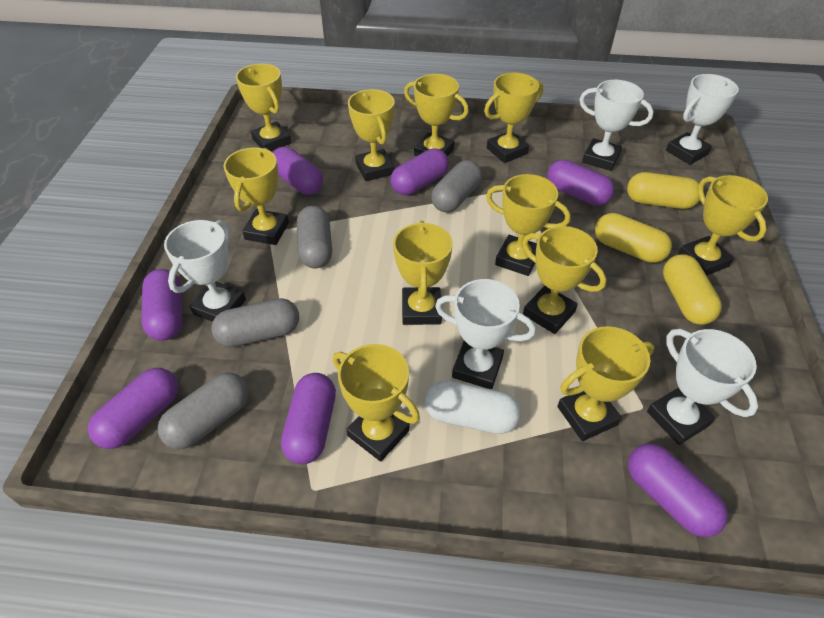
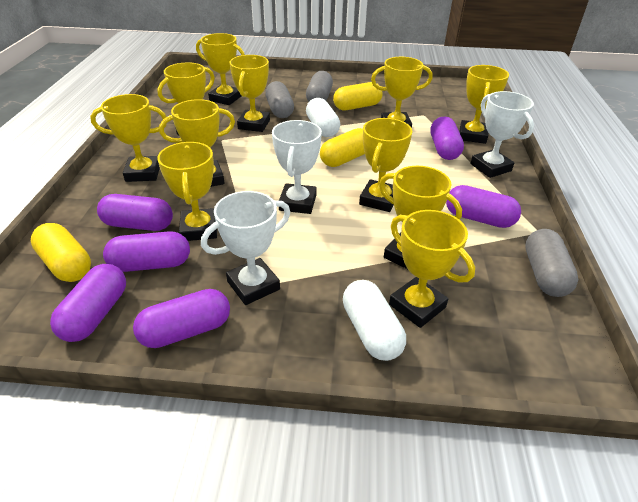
grey capsule: 4 -> 3
purple capsule: 7 -> 6
white capsule: 1 -> 2
white trophy: 5 -> 3

